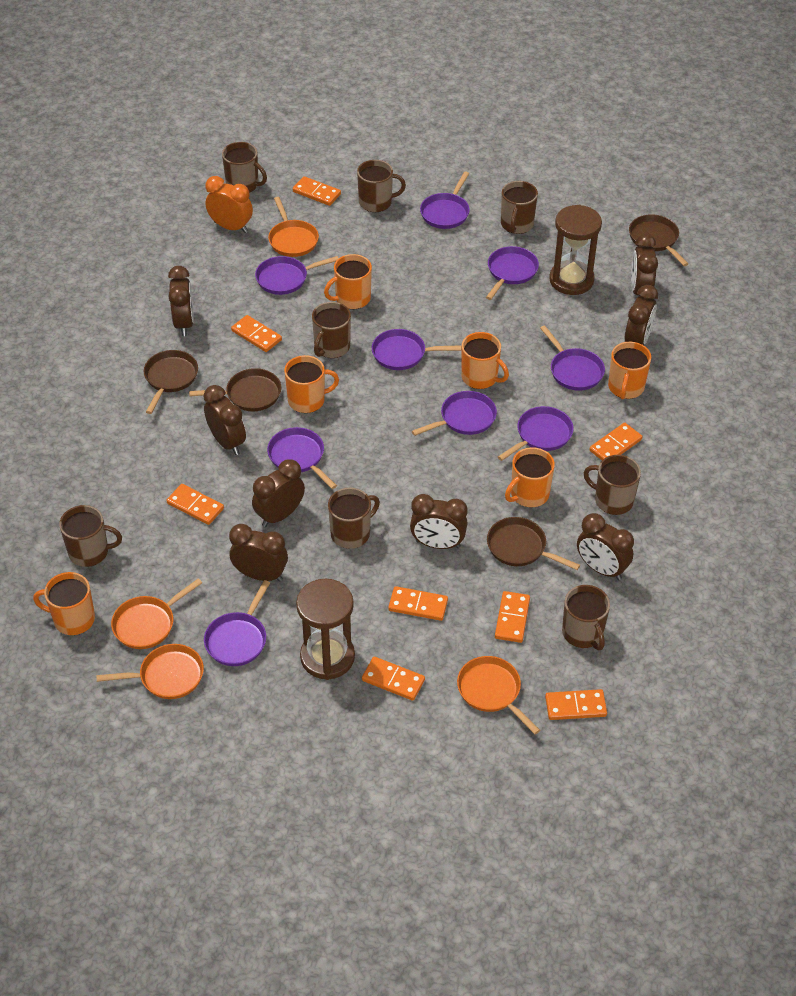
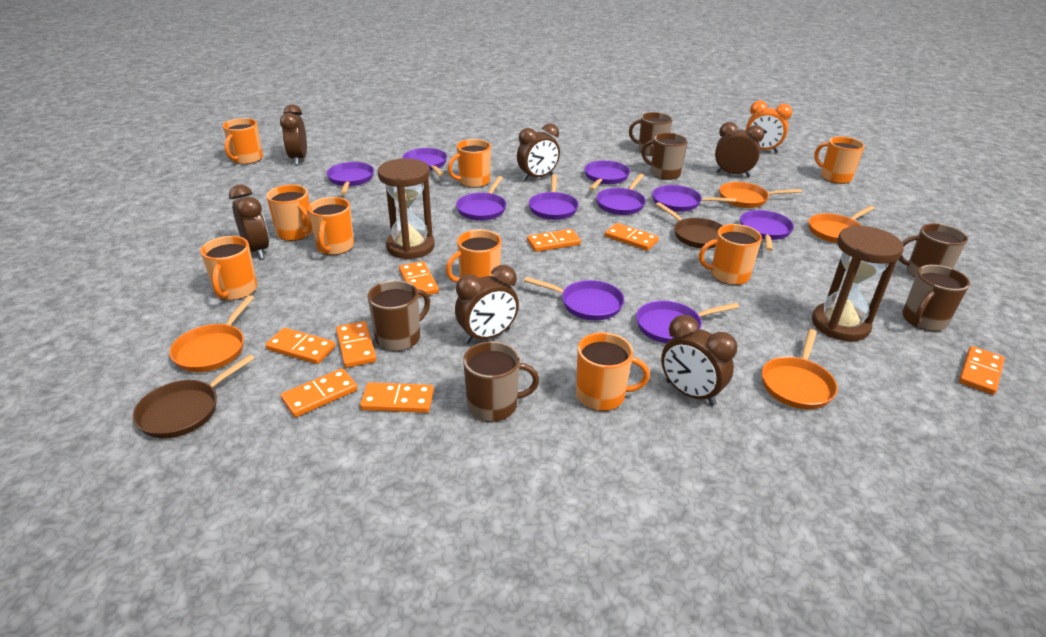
brown clock: 8 -> 6
brown mug: 8 -> 6
brown pan: 4 -> 2
orange mug: 6 -> 9
purple pan: 9 -> 10

